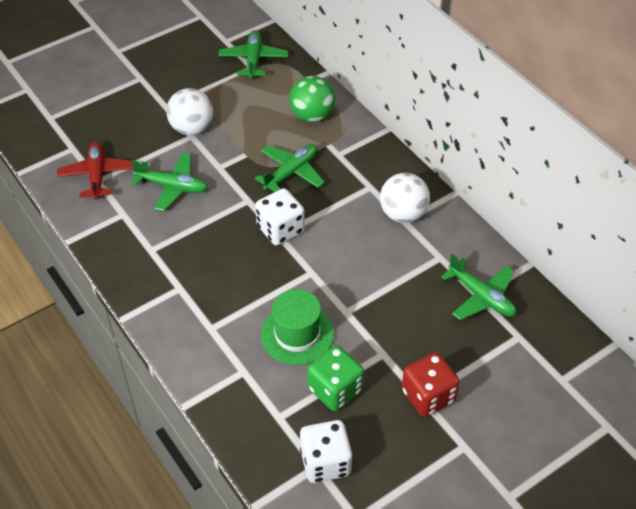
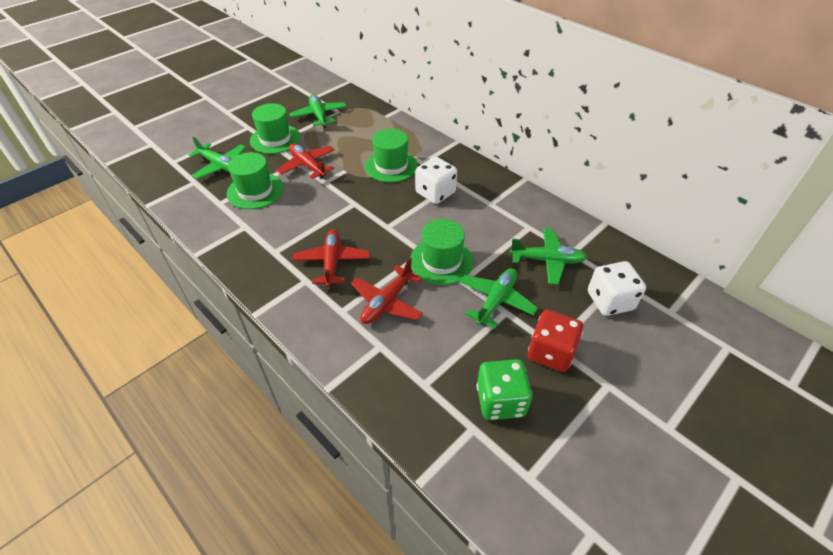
green ball: 1 -> 0
green hat: 1 -> 4
red plane: 1 -> 3
white ball: 2 -> 0

